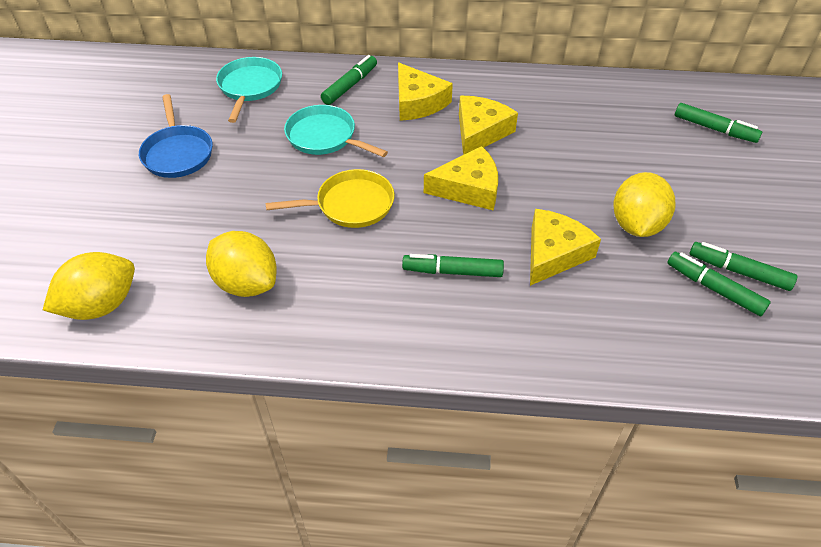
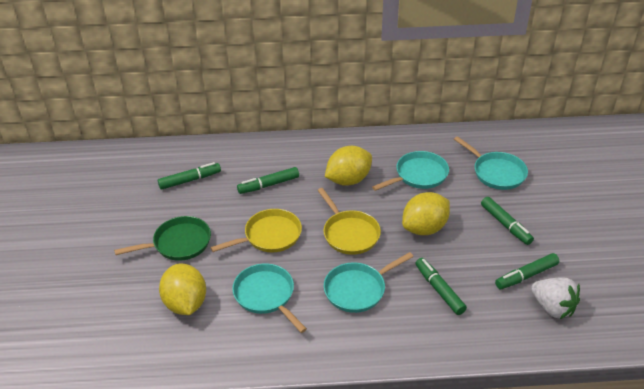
blue pan: 1 -> 0
green pan: 0 -> 1
turquoise pan: 2 -> 4
white strawberry: 0 -> 1
yellow cheese: 4 -> 0
yellow pan: 1 -> 2

